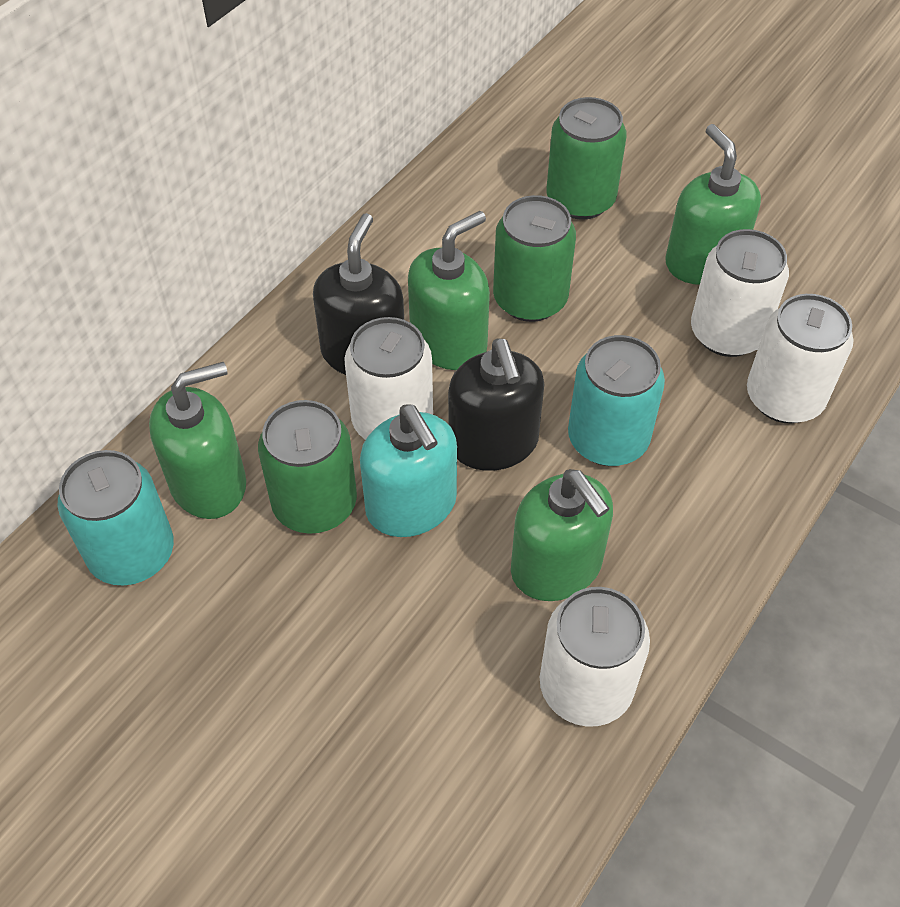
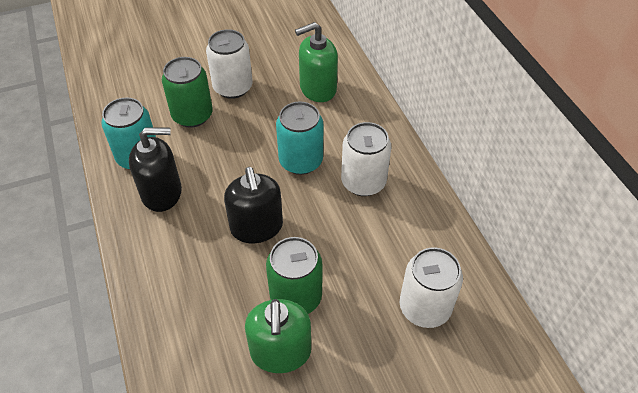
green can: 3 -> 2
green soap dispenser: 4 -> 2
turquoise soap dispenser: 1 -> 0
white can: 4 -> 3

